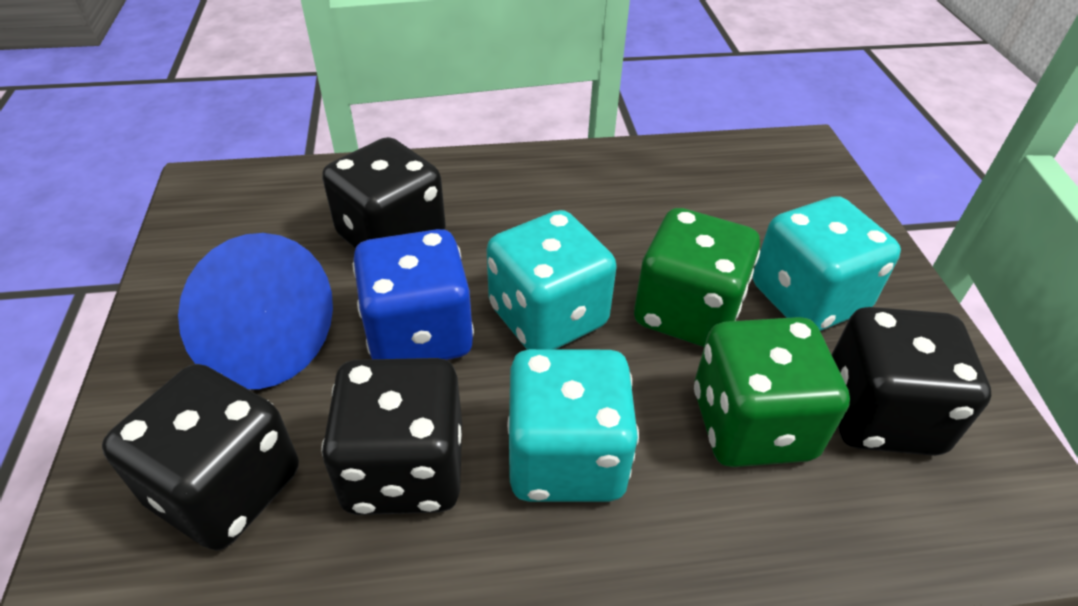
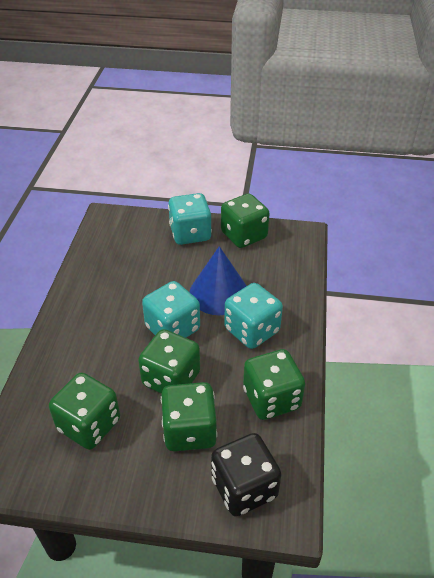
black dice: 4 -> 1
blue dice: 1 -> 0
green dice: 2 -> 5

